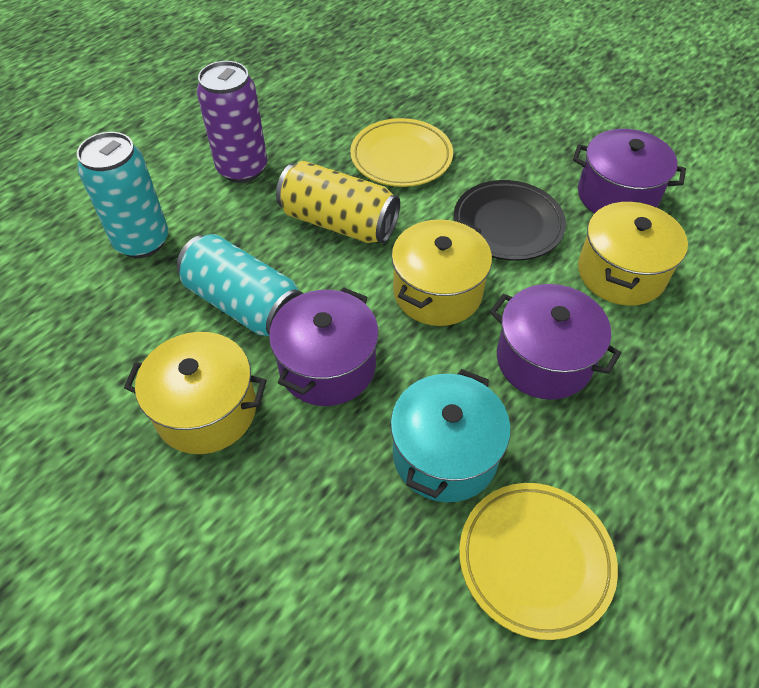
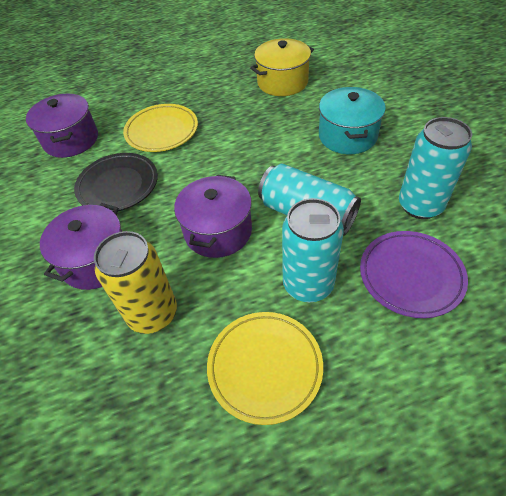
purple can: 1 -> 0
purple plate: 0 -> 1
turquoise can: 2 -> 3
yellow pot: 3 -> 1

